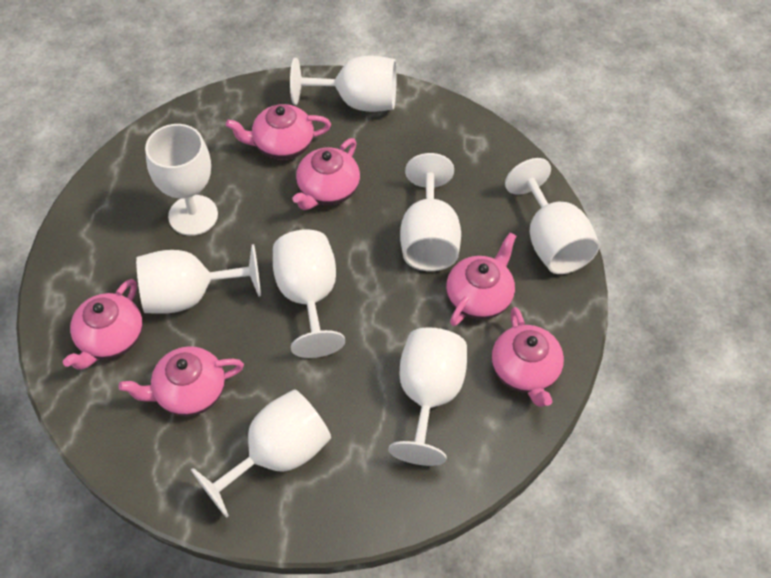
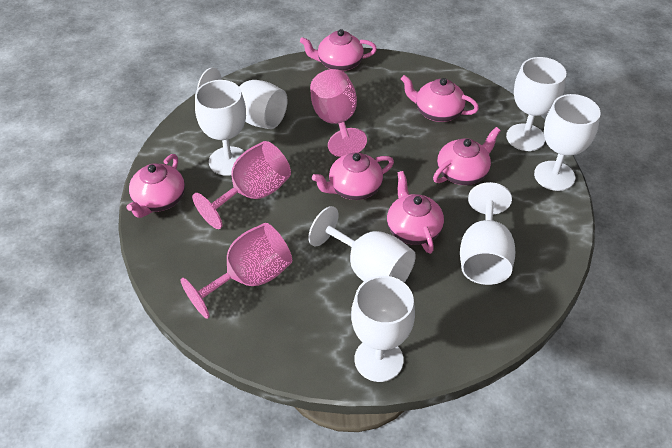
pink goblet: 0 -> 3
white goblet: 8 -> 7

